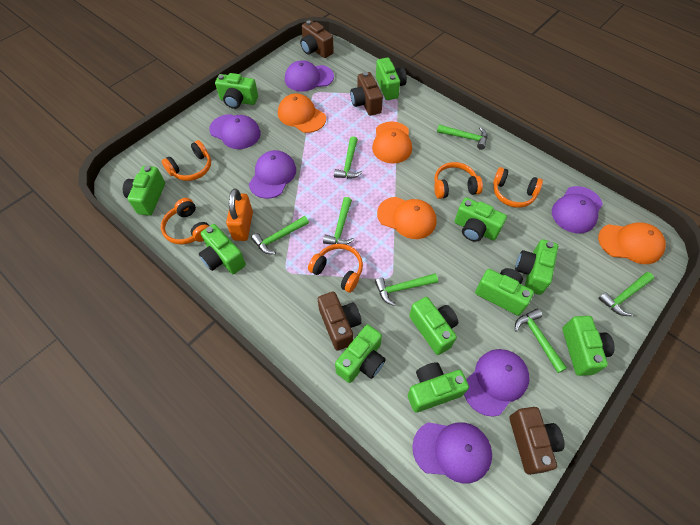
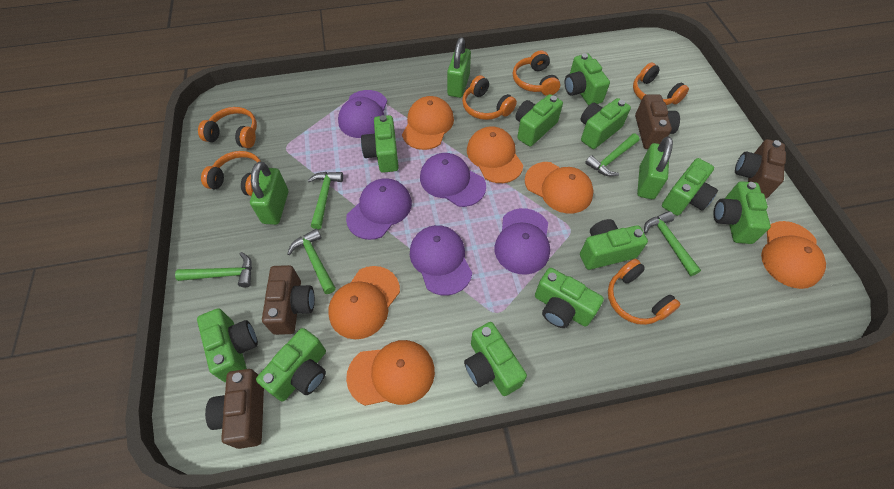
green hammer: 7 -> 5
green padlock: 0 -> 3
orange cap: 4 -> 6
orange headphones: 5 -> 6
orange padlock: 1 -> 0
purple cap: 6 -> 5

